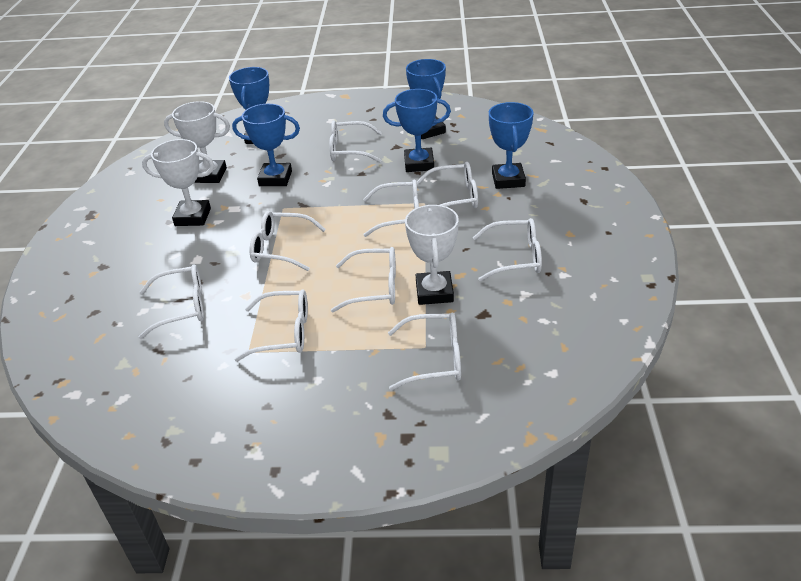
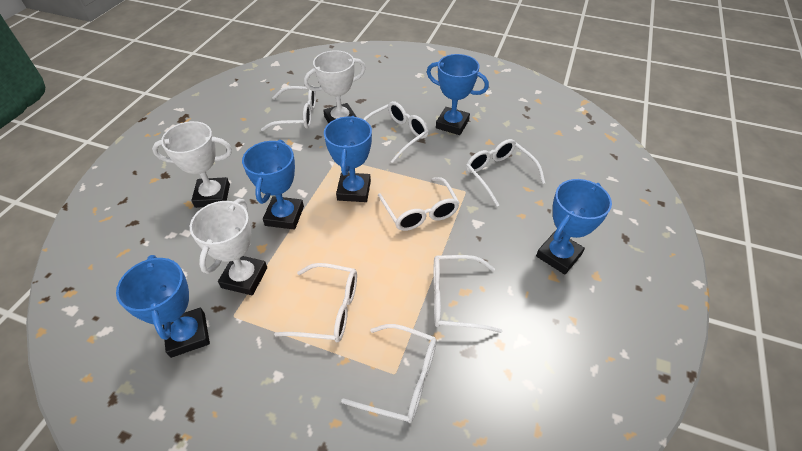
white glasses: 9 -> 7

